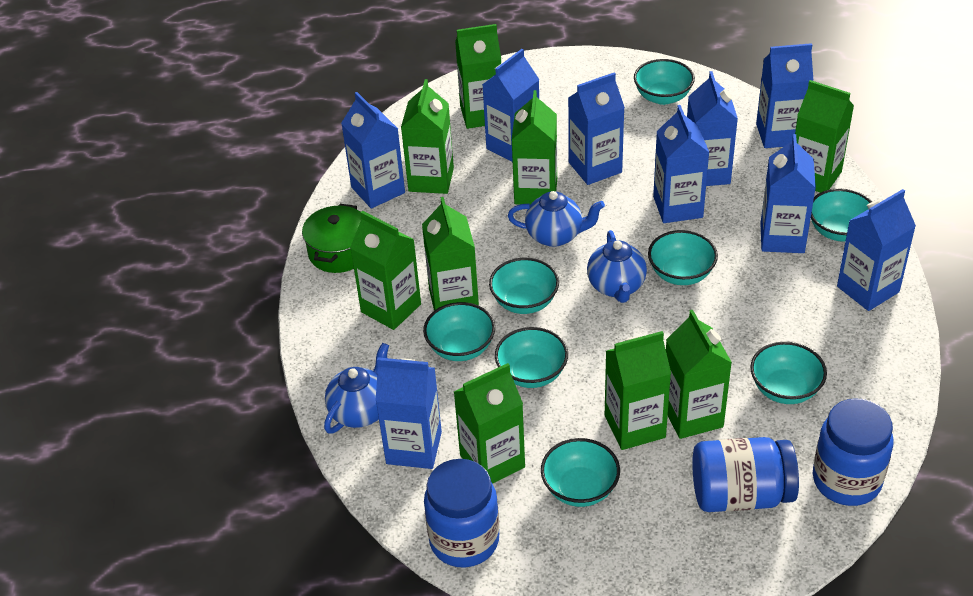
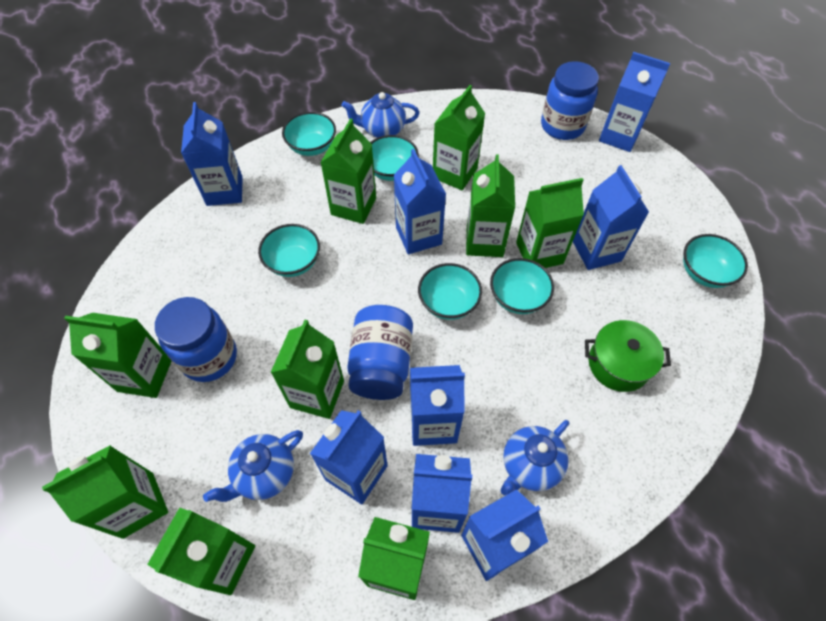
blue carton: 9 -> 8
turquoise bowl: 8 -> 6

